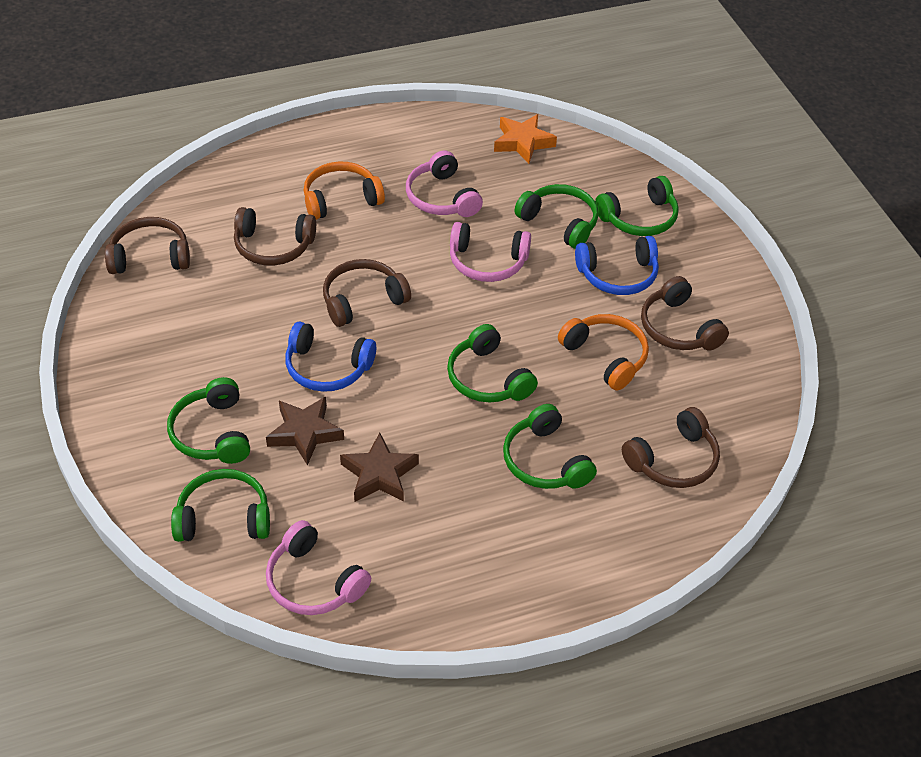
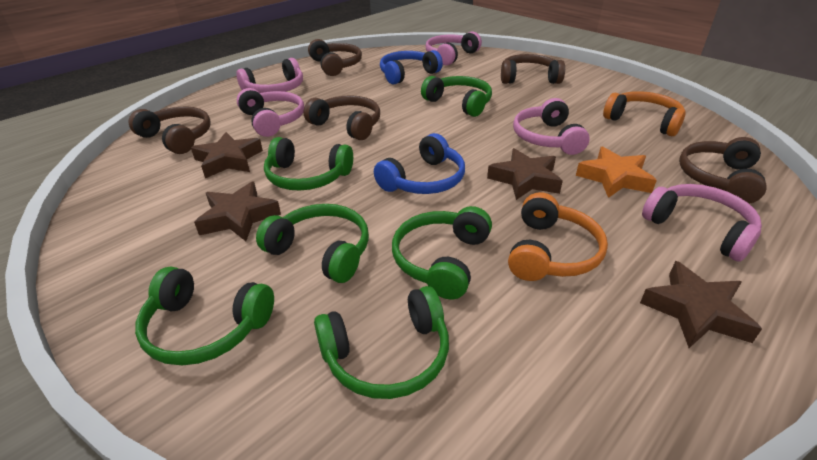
brown star: 2 -> 4
pink headphones: 3 -> 5

